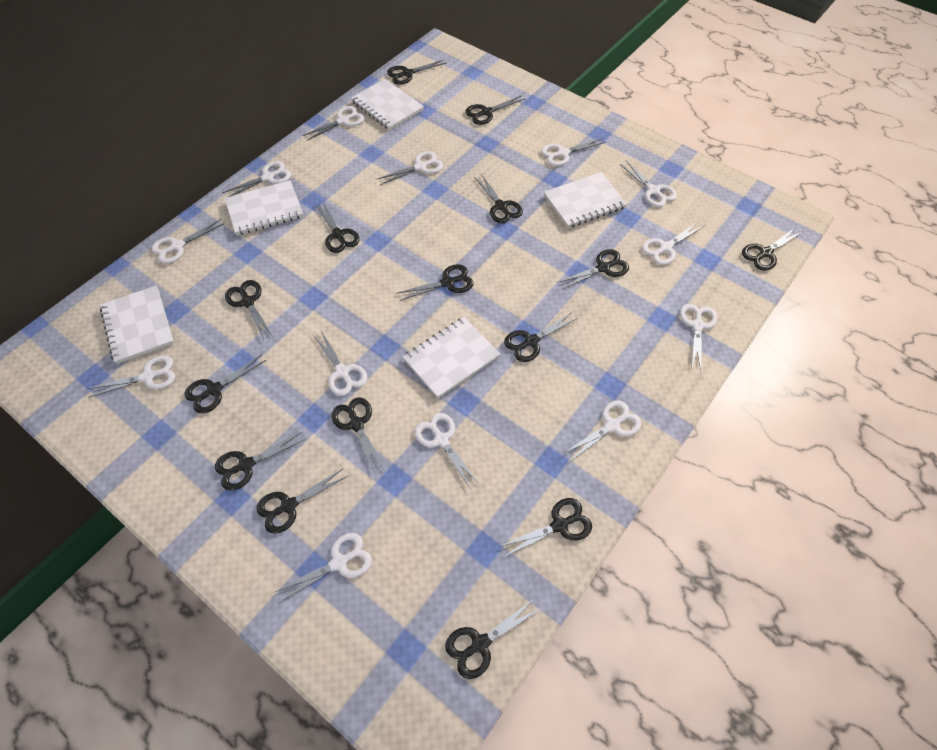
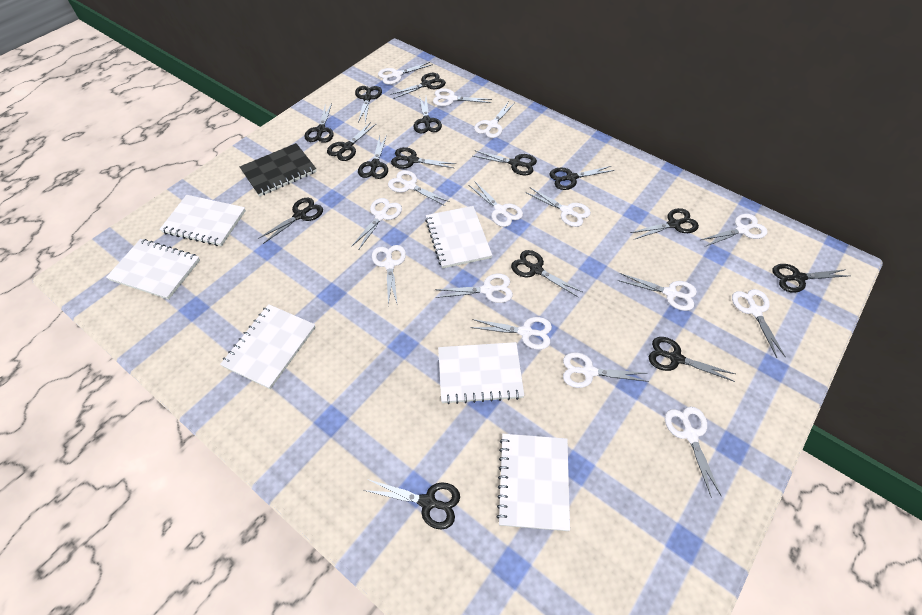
black notebook: 0 -> 1
white notebook: 5 -> 6
white scissors: 13 -> 15

